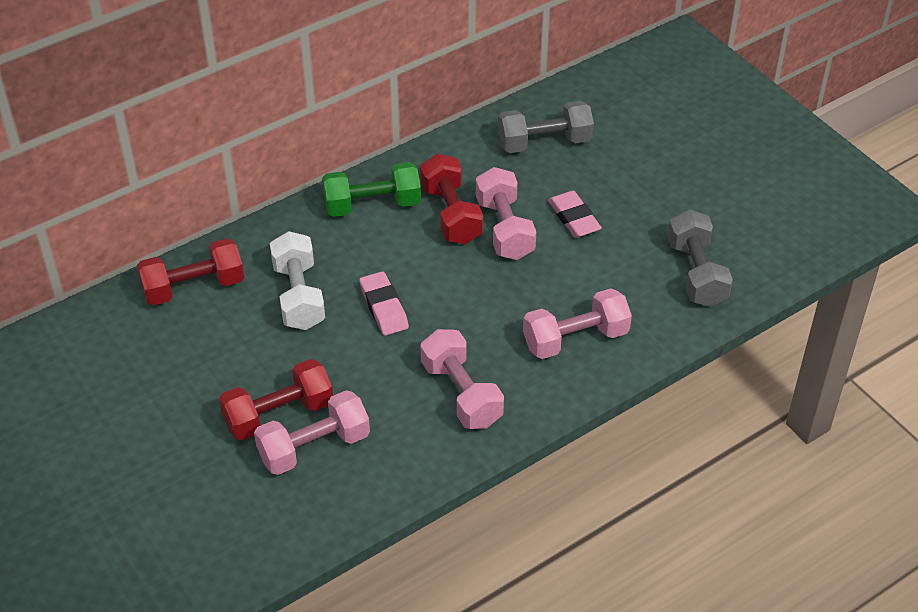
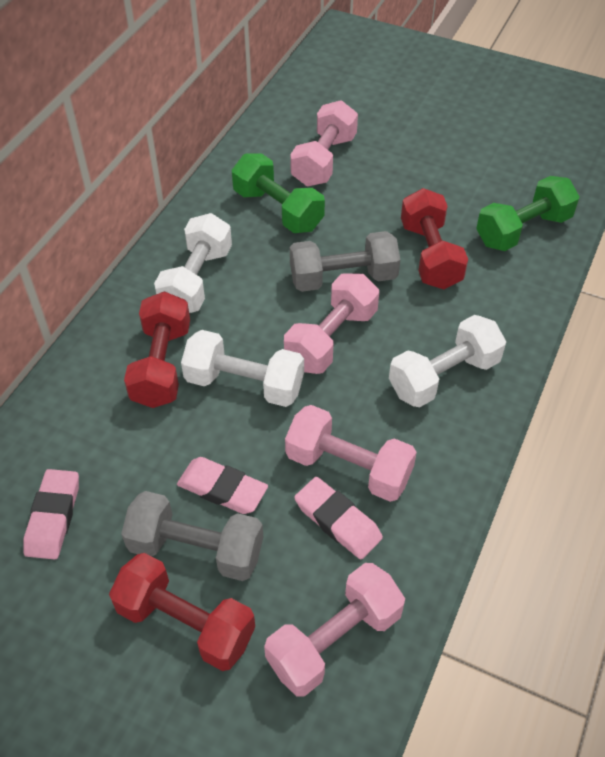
green dumbbell: 1 -> 2
pink eraser: 2 -> 3
white dumbbell: 1 -> 3

